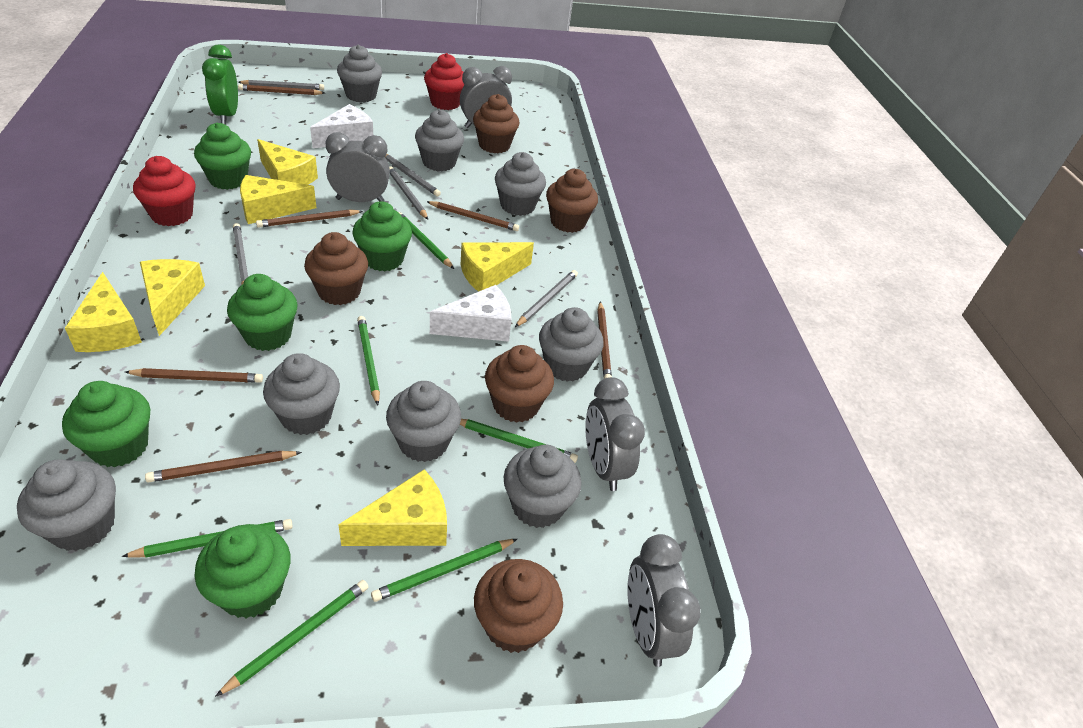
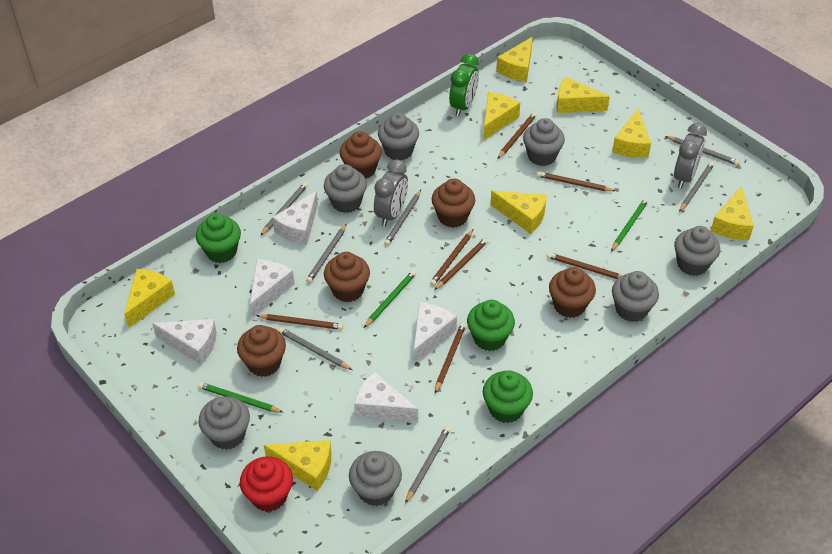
brown pencil: 6 -> 7
green cupcake: 5 -> 3
green pencil: 6 -> 3
grey clock: 4 -> 2
grey cupcake: 8 -> 7
grey pencil: 5 -> 7
red cupcake: 2 -> 1
white cheese: 2 -> 5
yellow cheese: 6 -> 8

